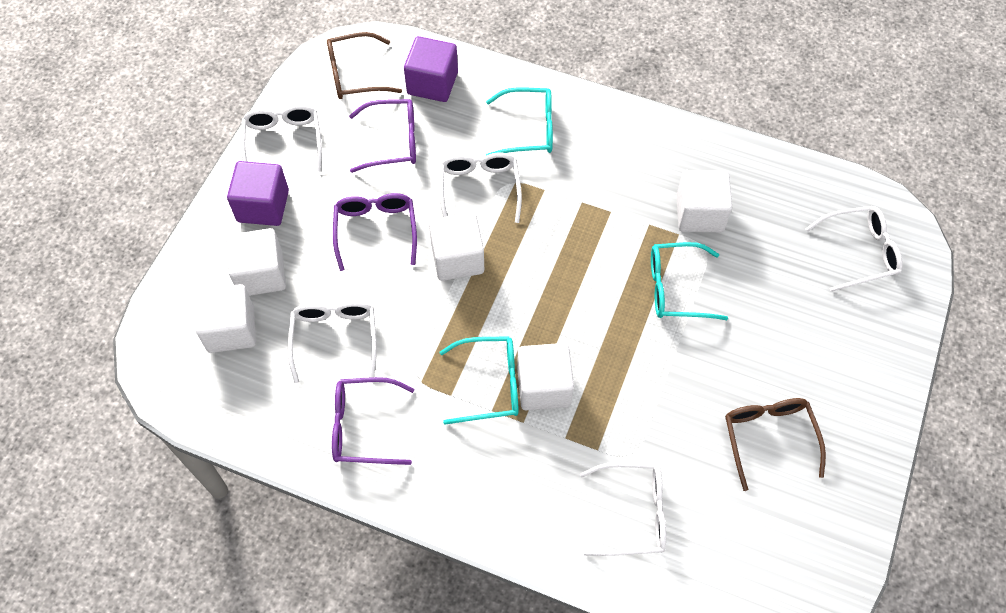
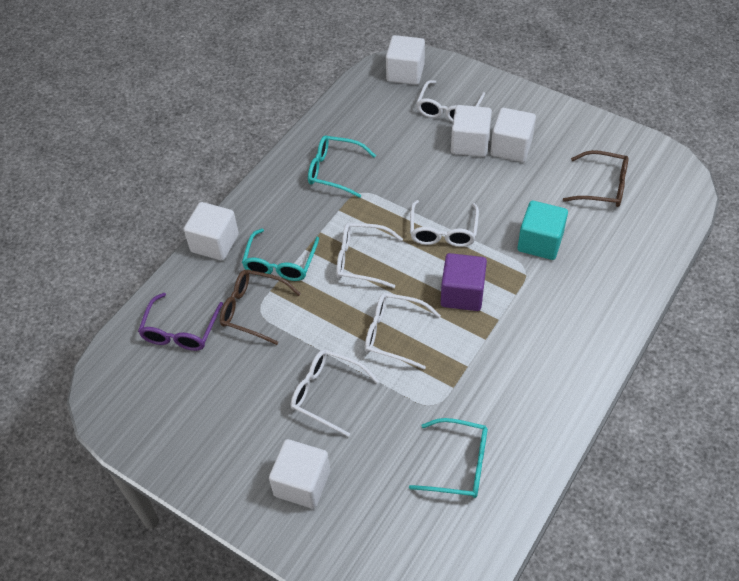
purple cube: 2 -> 1
purple glasses: 3 -> 1
turquoise cube: 0 -> 1

